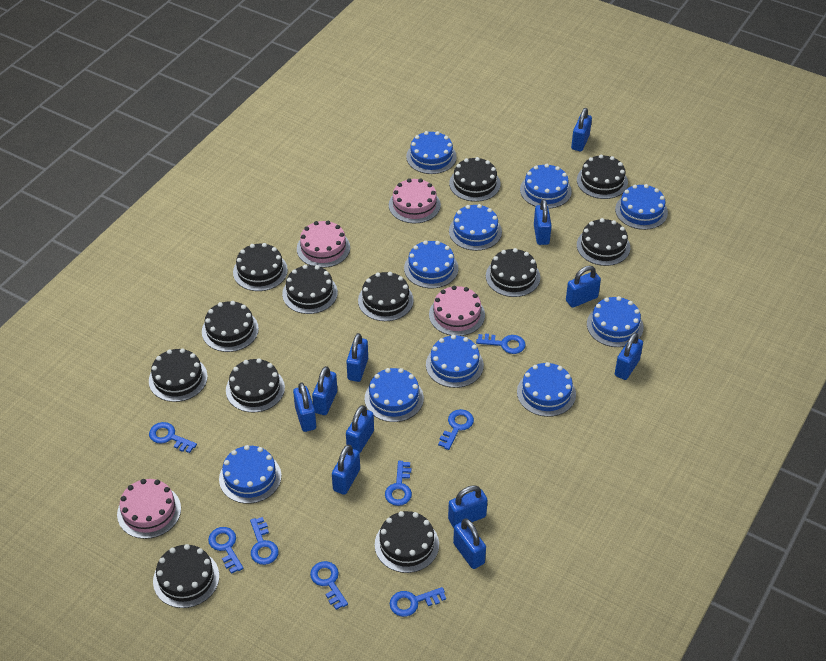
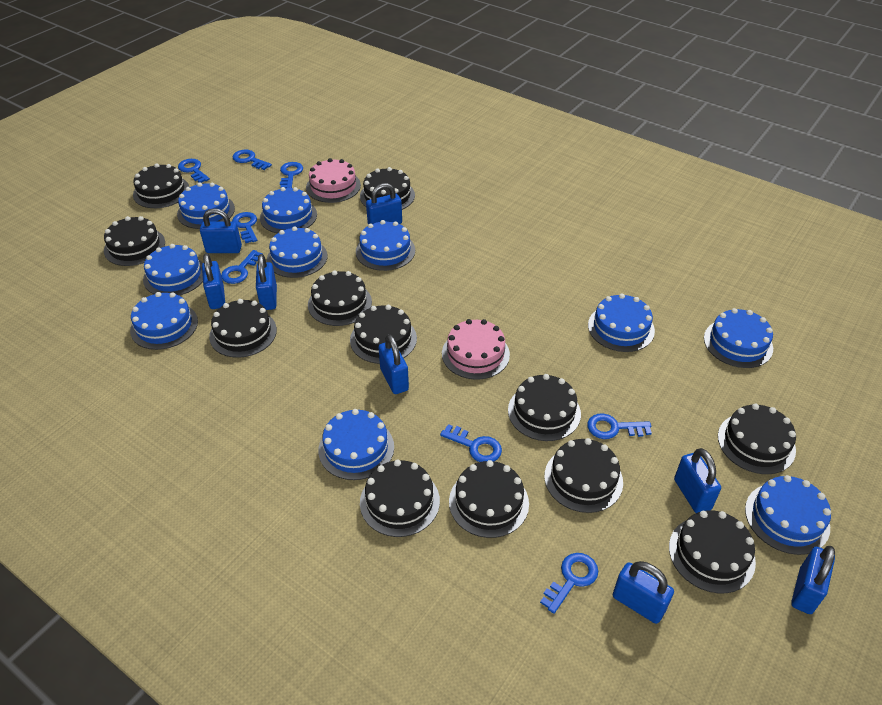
blue padlock: 11 -> 8
pink cake: 4 -> 2

